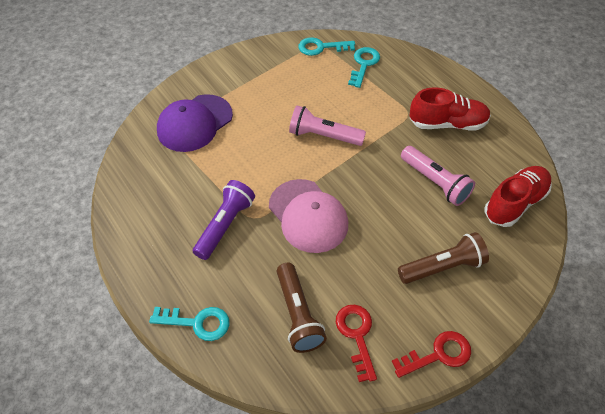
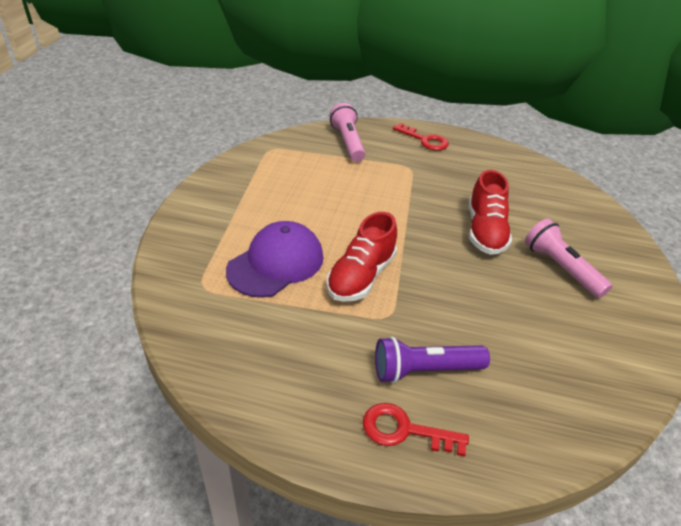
brown flashlight: 2 -> 0
pink cap: 1 -> 0
turquoise key: 3 -> 0

